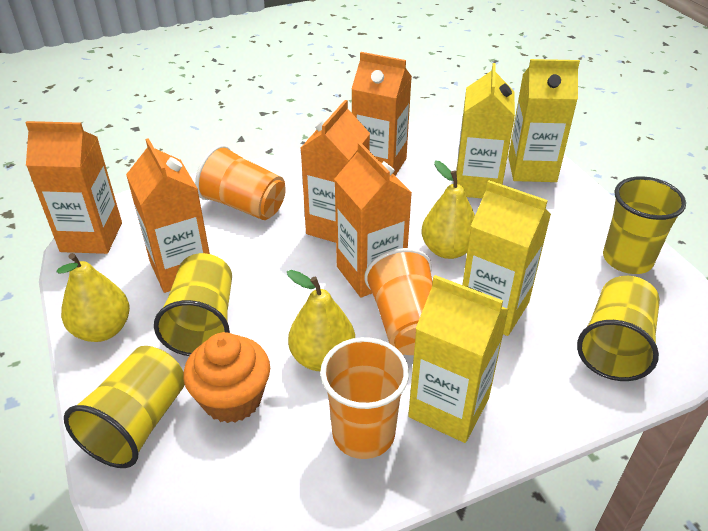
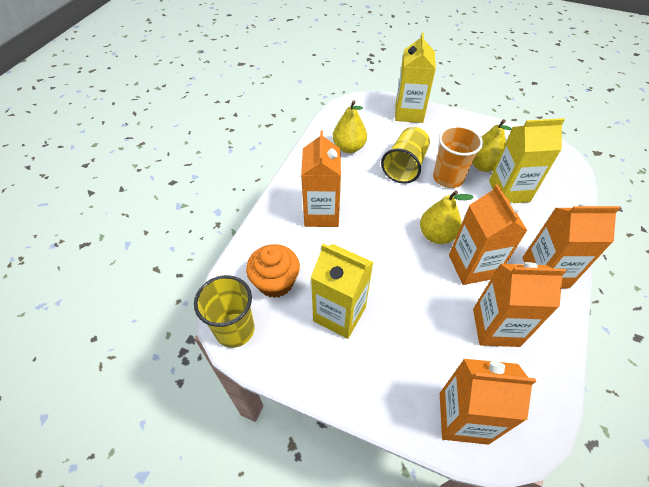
orange cup: 3 -> 1
yellow carton: 4 -> 3
yellow cup: 4 -> 2

